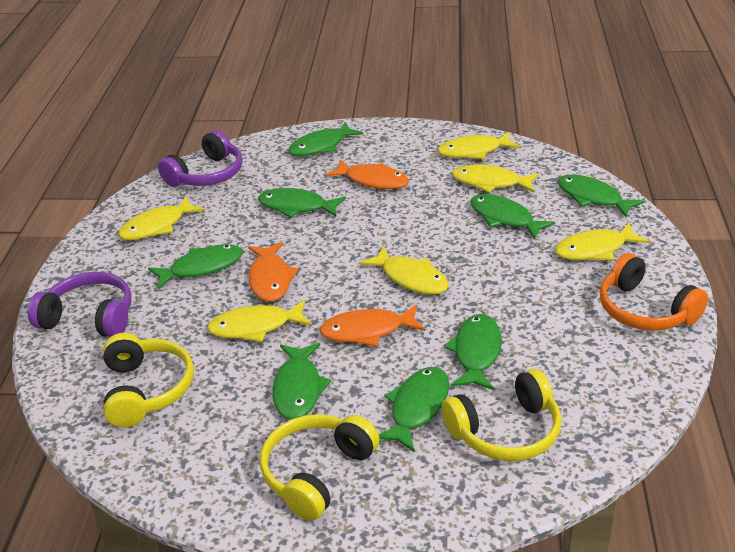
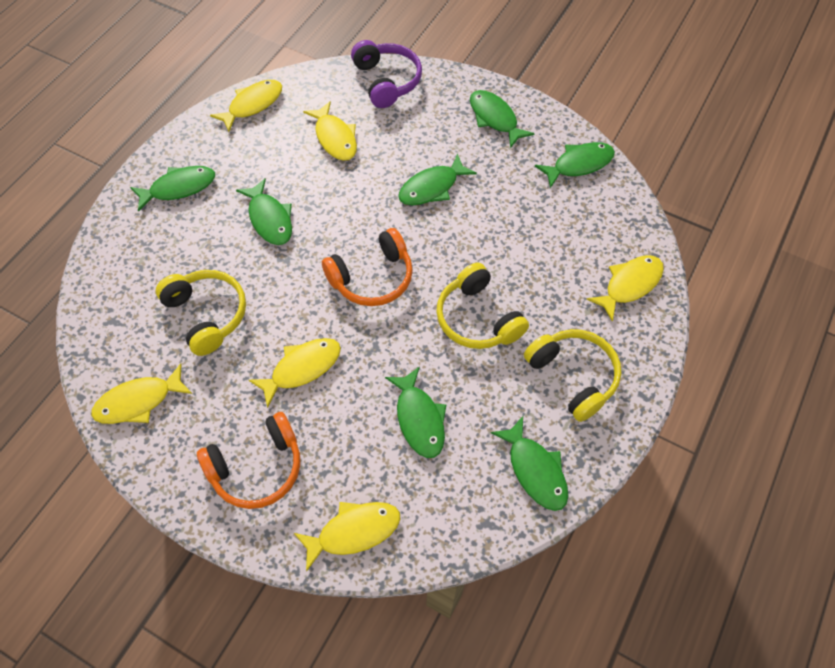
green fish: 8 -> 7
orange fish: 3 -> 0
orange headphones: 1 -> 2
purple headphones: 2 -> 1

